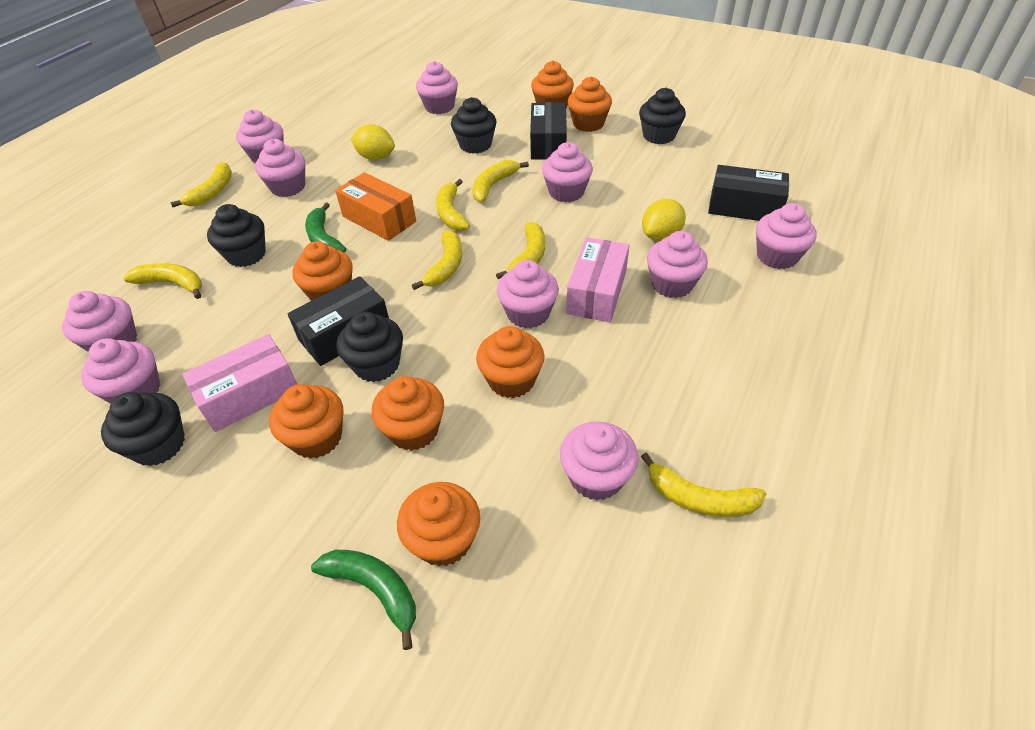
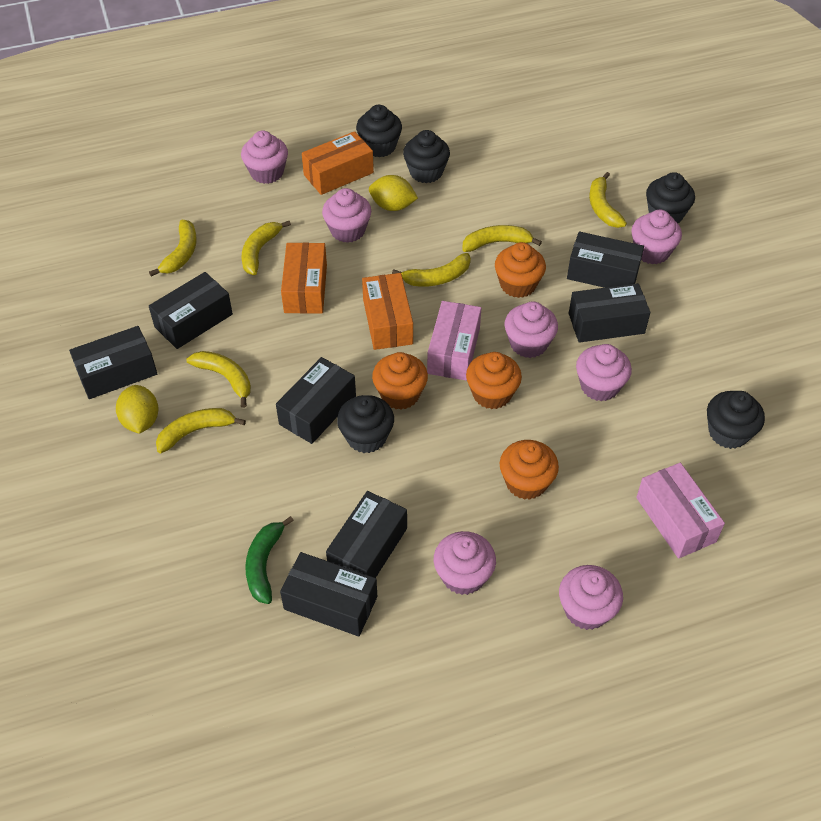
black box: 3 -> 7
green banana: 2 -> 1
orange box: 1 -> 3
orange cupcake: 7 -> 4
pink cupcake: 10 -> 7

